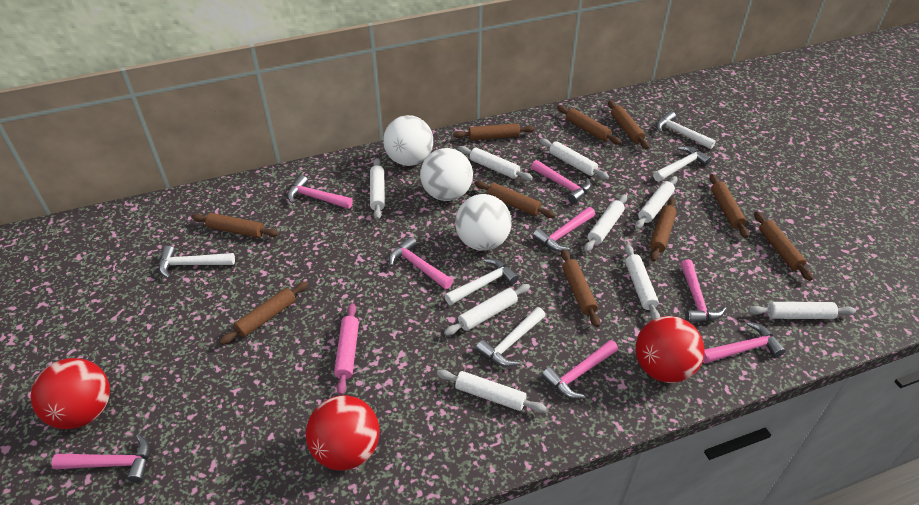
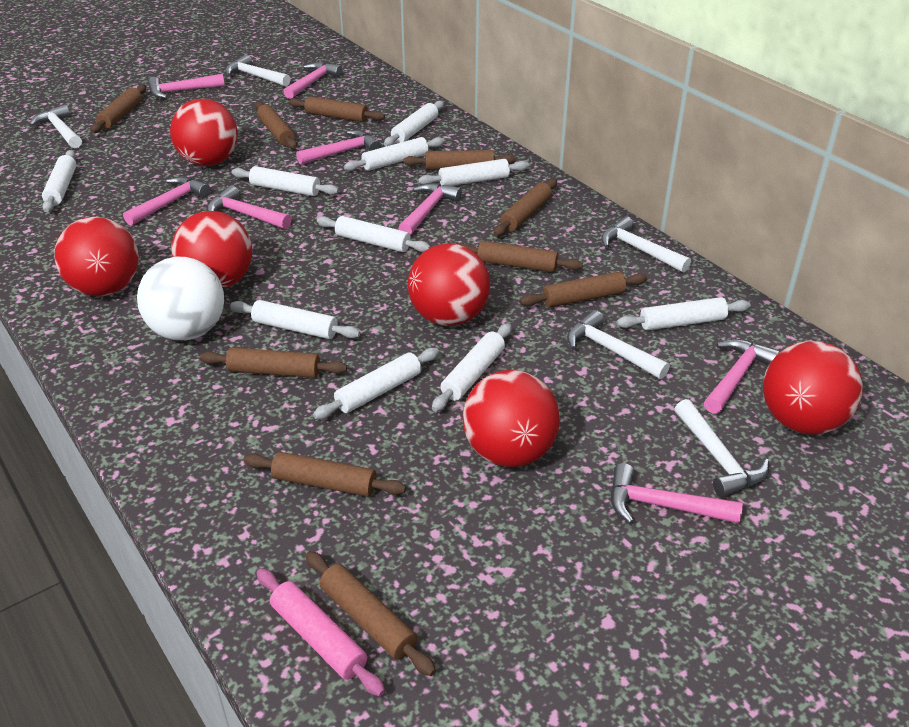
red ball: 3 -> 6
white ball: 3 -> 1
white rolling pin: 9 -> 10

